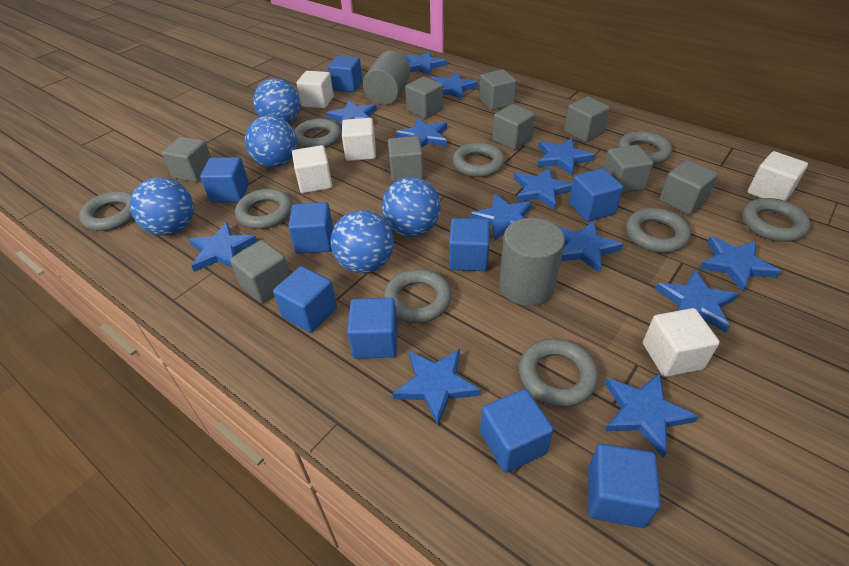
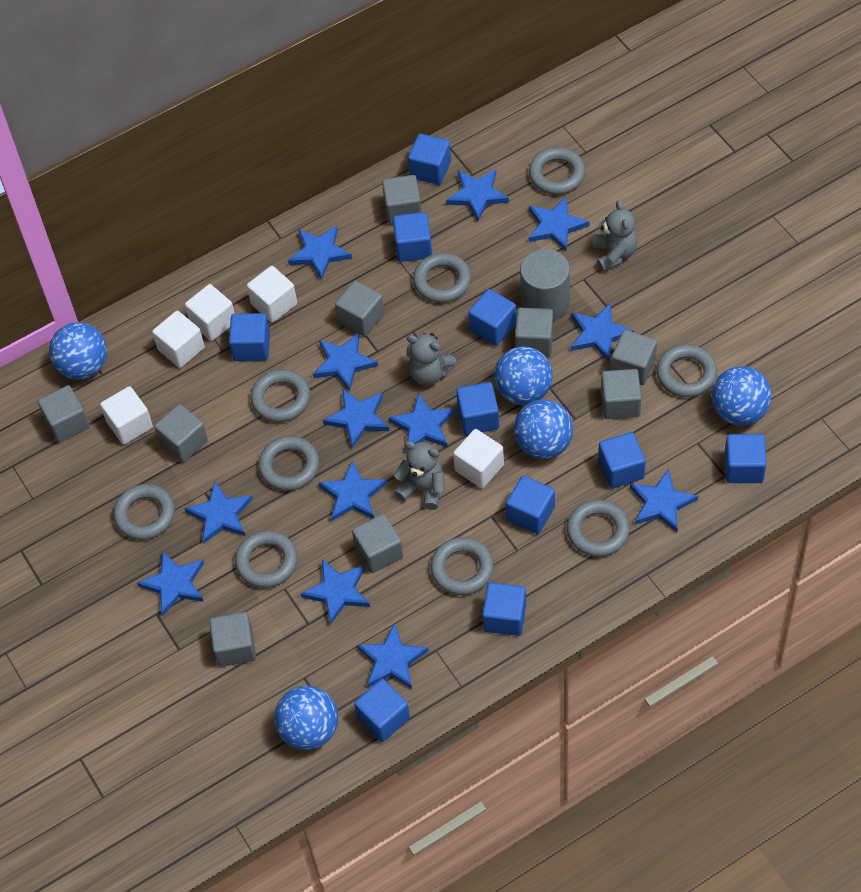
blue cube: 9 -> 10
grey cylinder: 2 -> 1
grey teddy bear: 0 -> 3

